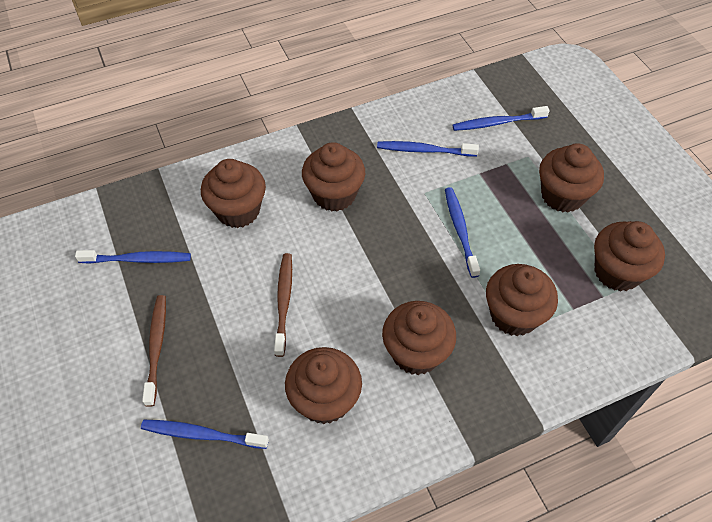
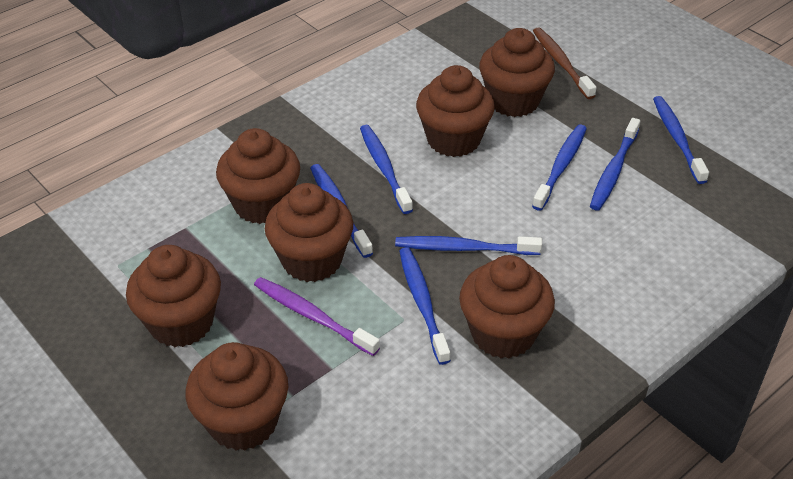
blue toothbrush: 5 -> 7
brown toothbrush: 2 -> 1
purple toothbrush: 0 -> 1

